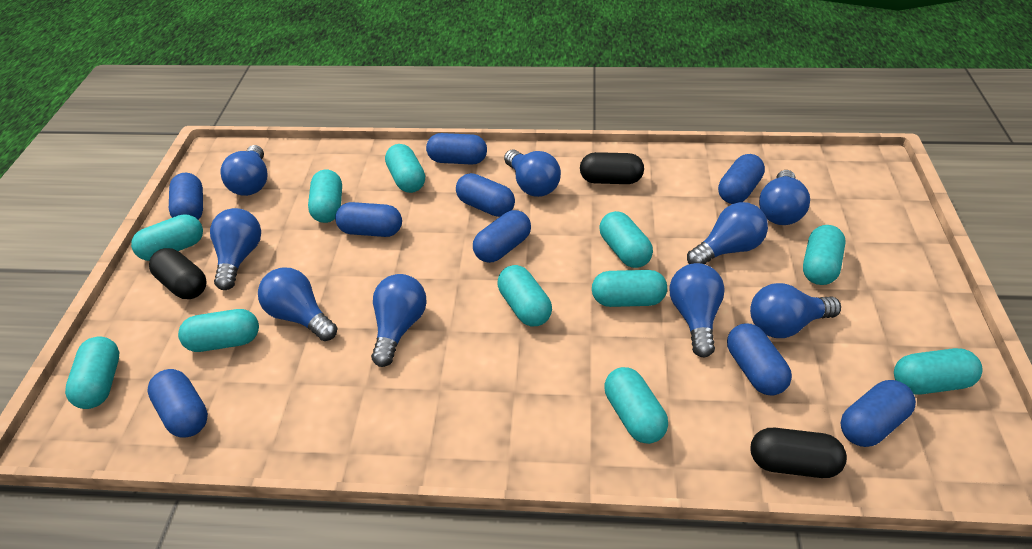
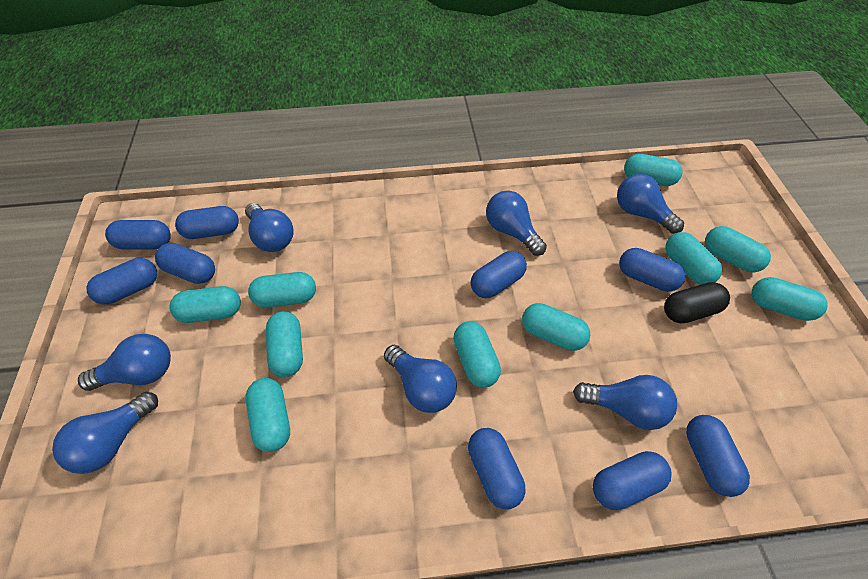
black capsule: 3 -> 1
blue light bulb: 9 -> 7
turquoise capsule: 11 -> 10

